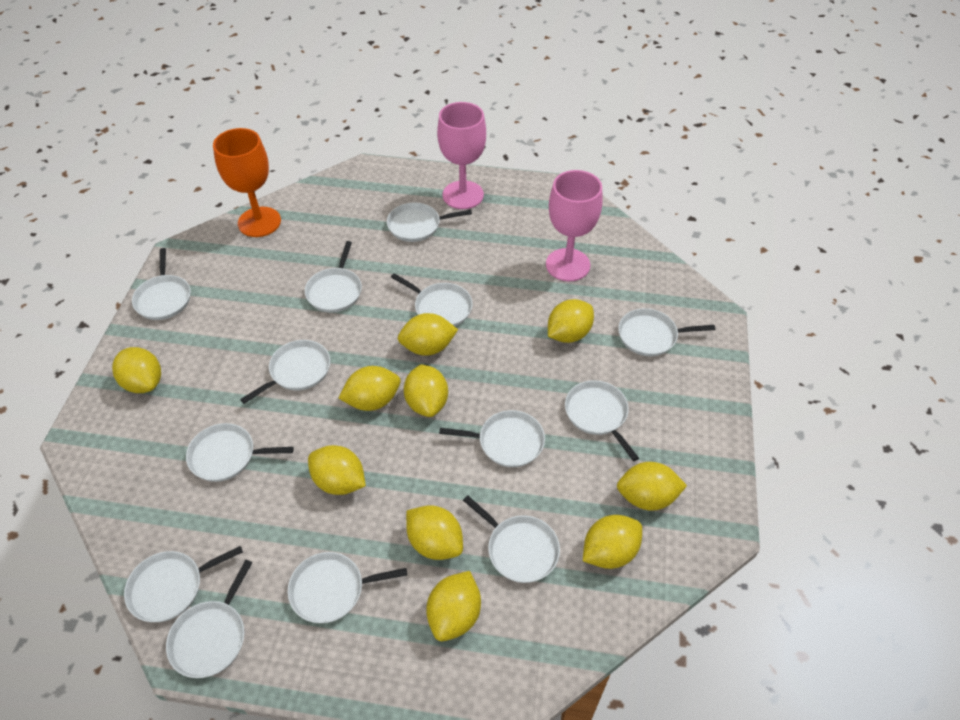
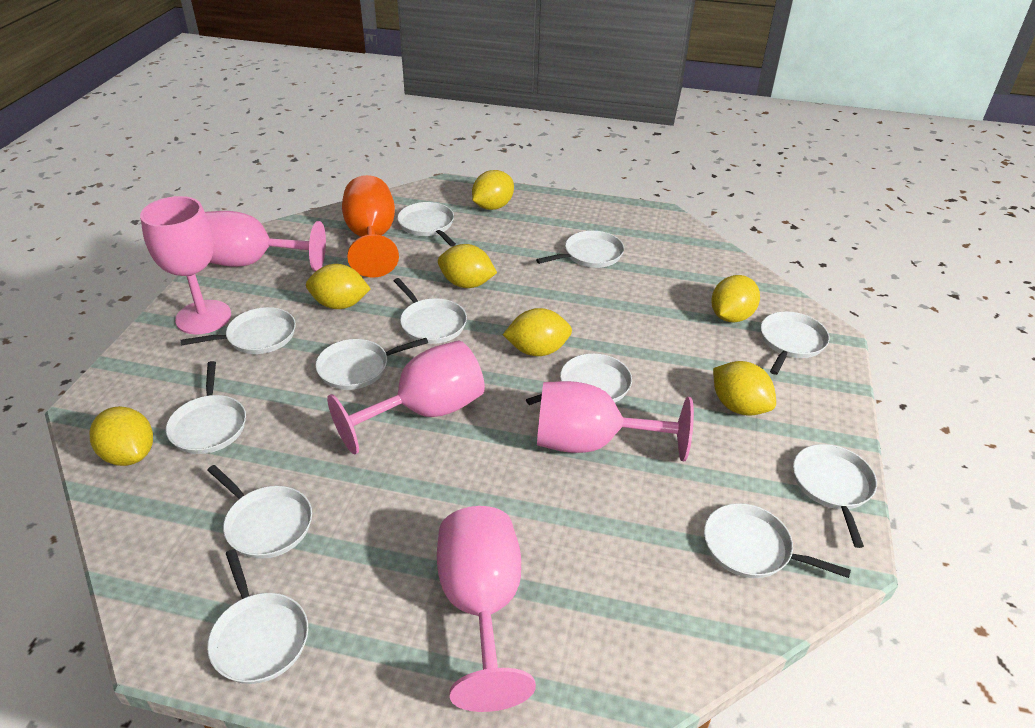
pink goblet: 2 -> 5
white pan: 13 -> 12
yellow lemon: 10 -> 7

